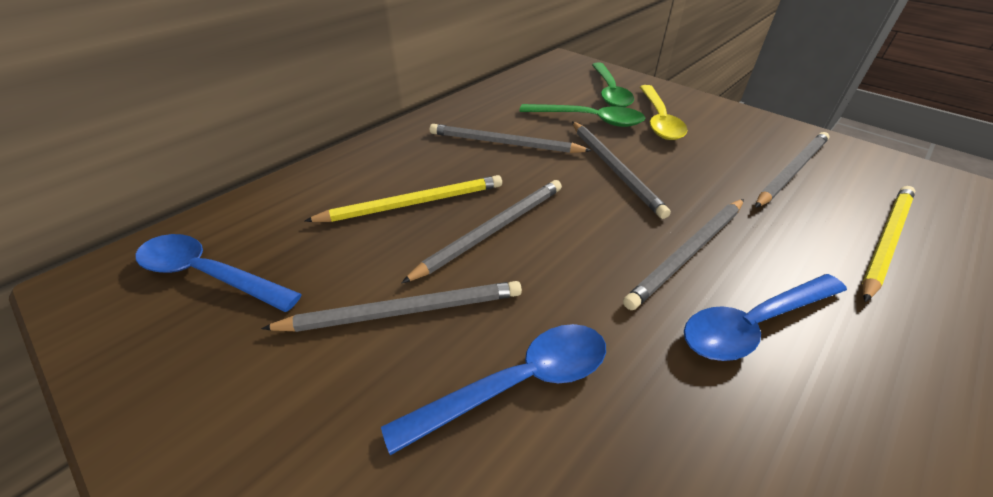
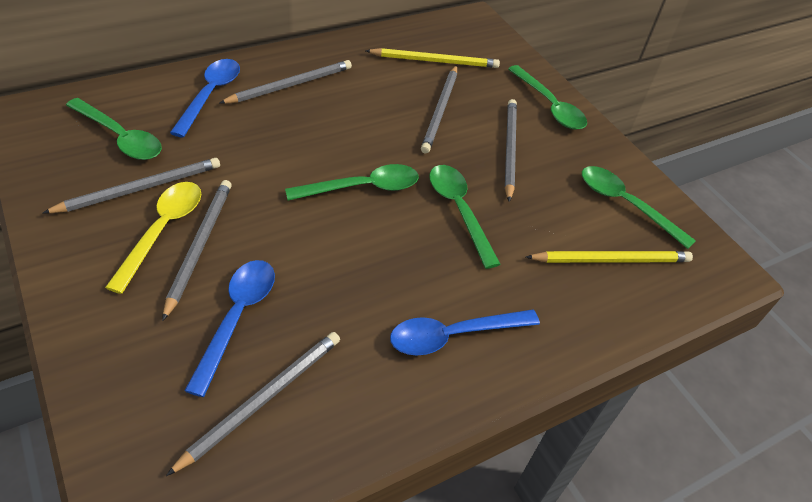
green spoon: 2 -> 5

